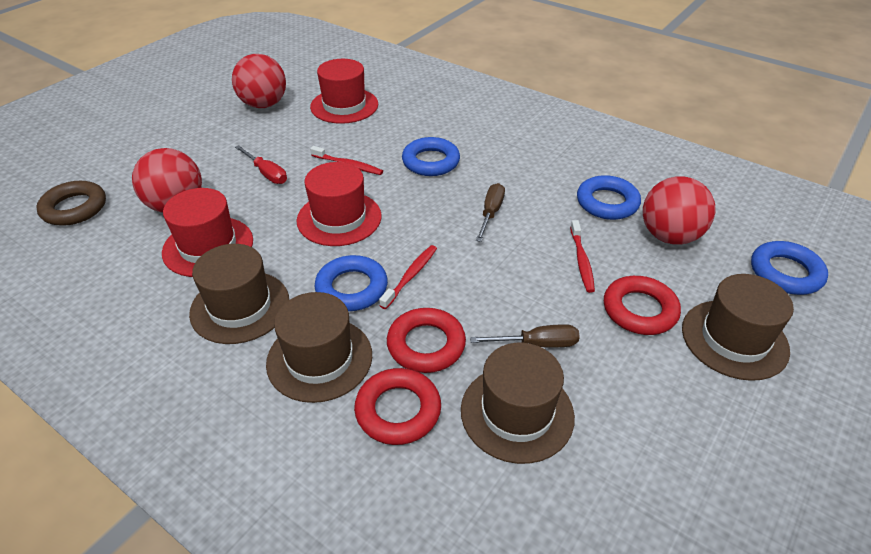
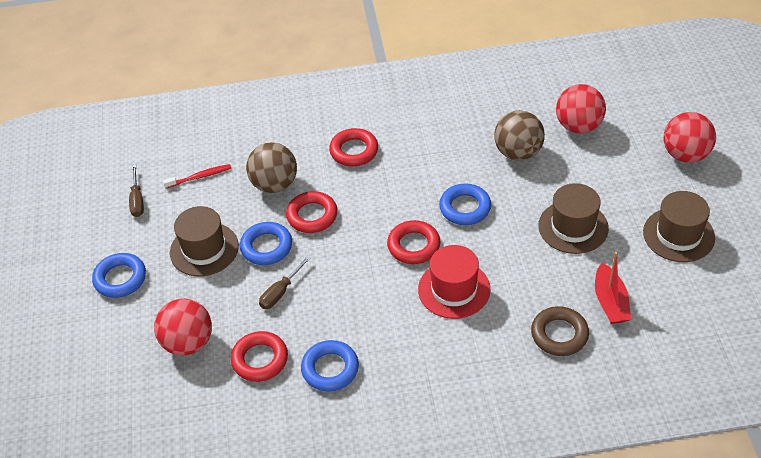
brown ball: 0 -> 2
brown hat: 4 -> 3
red boat: 0 -> 1
red hat: 3 -> 1
red ring: 3 -> 4
red screwdriver: 1 -> 0
red toothbrush: 3 -> 1

